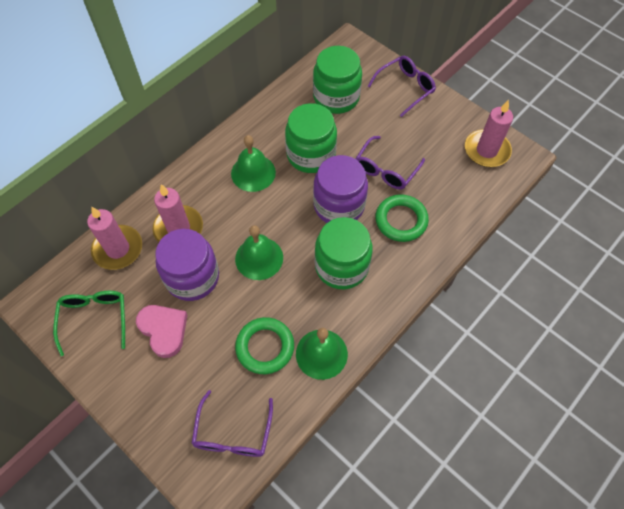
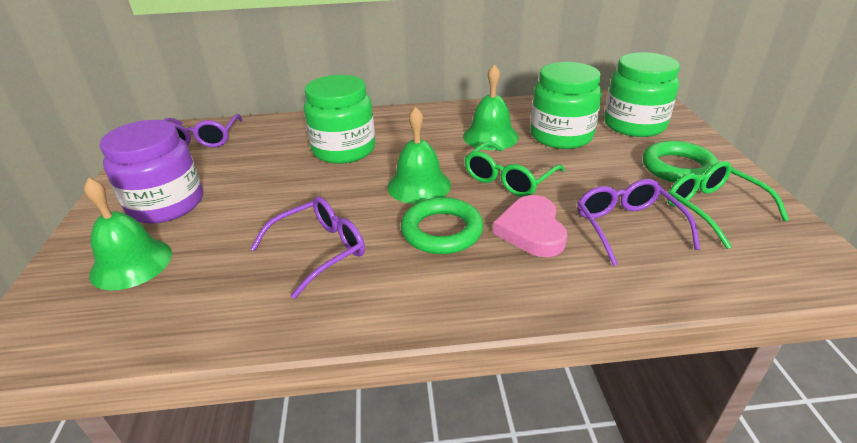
green glasses: 1 -> 2
pink candle: 3 -> 0
purple jar: 2 -> 1

